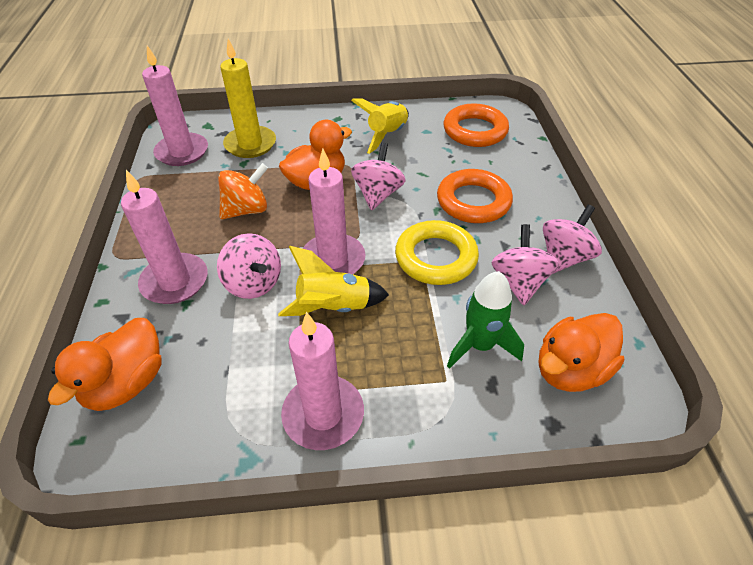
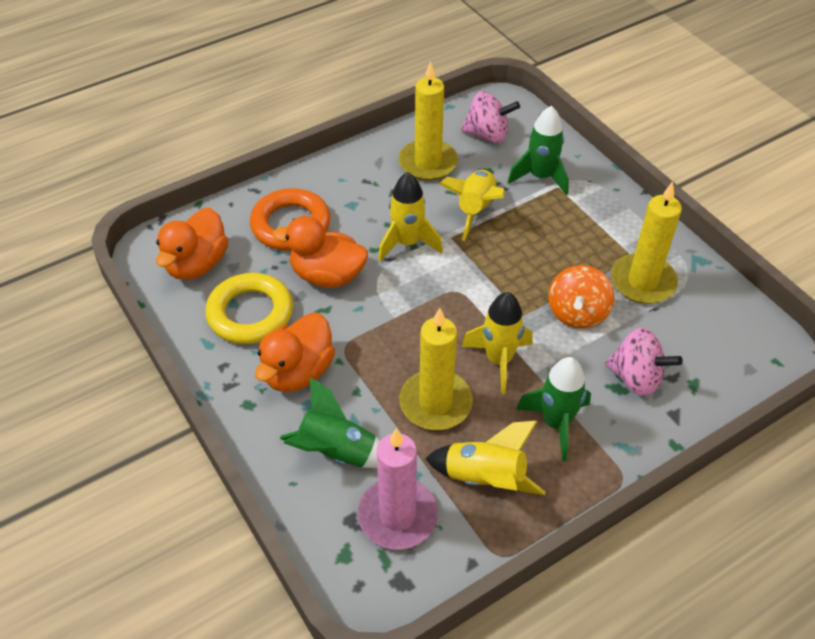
green rocket: 1 -> 3
orange ring: 2 -> 1
pink candle: 4 -> 1
pink spinning top: 4 -> 2
yellow candle: 1 -> 3
yellow rocket: 2 -> 4

